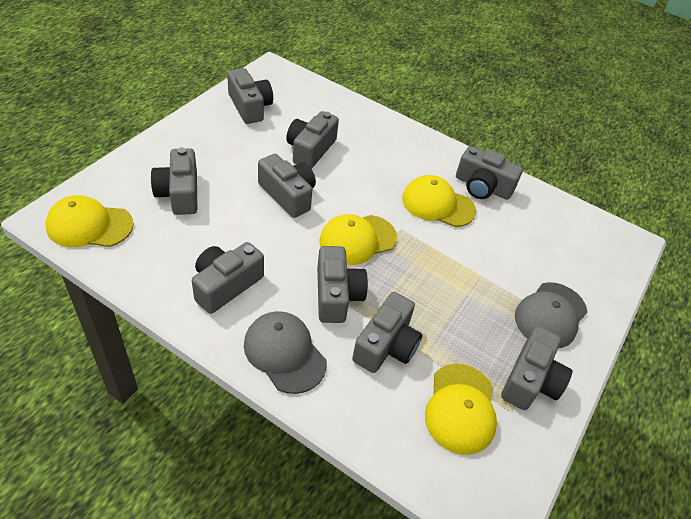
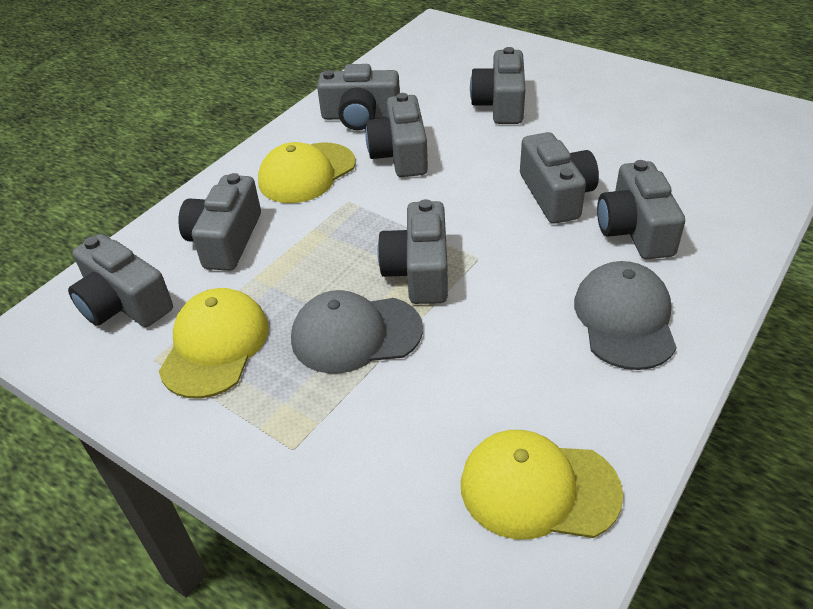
grey camera: 9 -> 8
yellow cap: 4 -> 3

